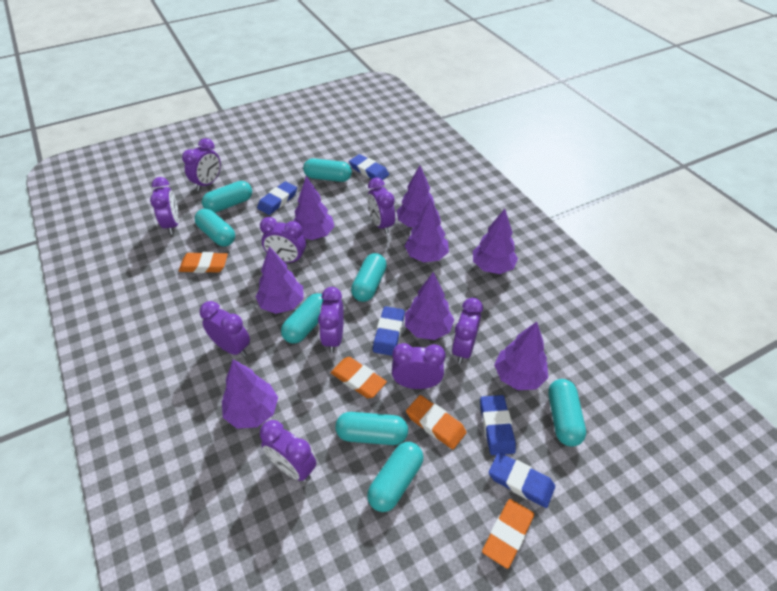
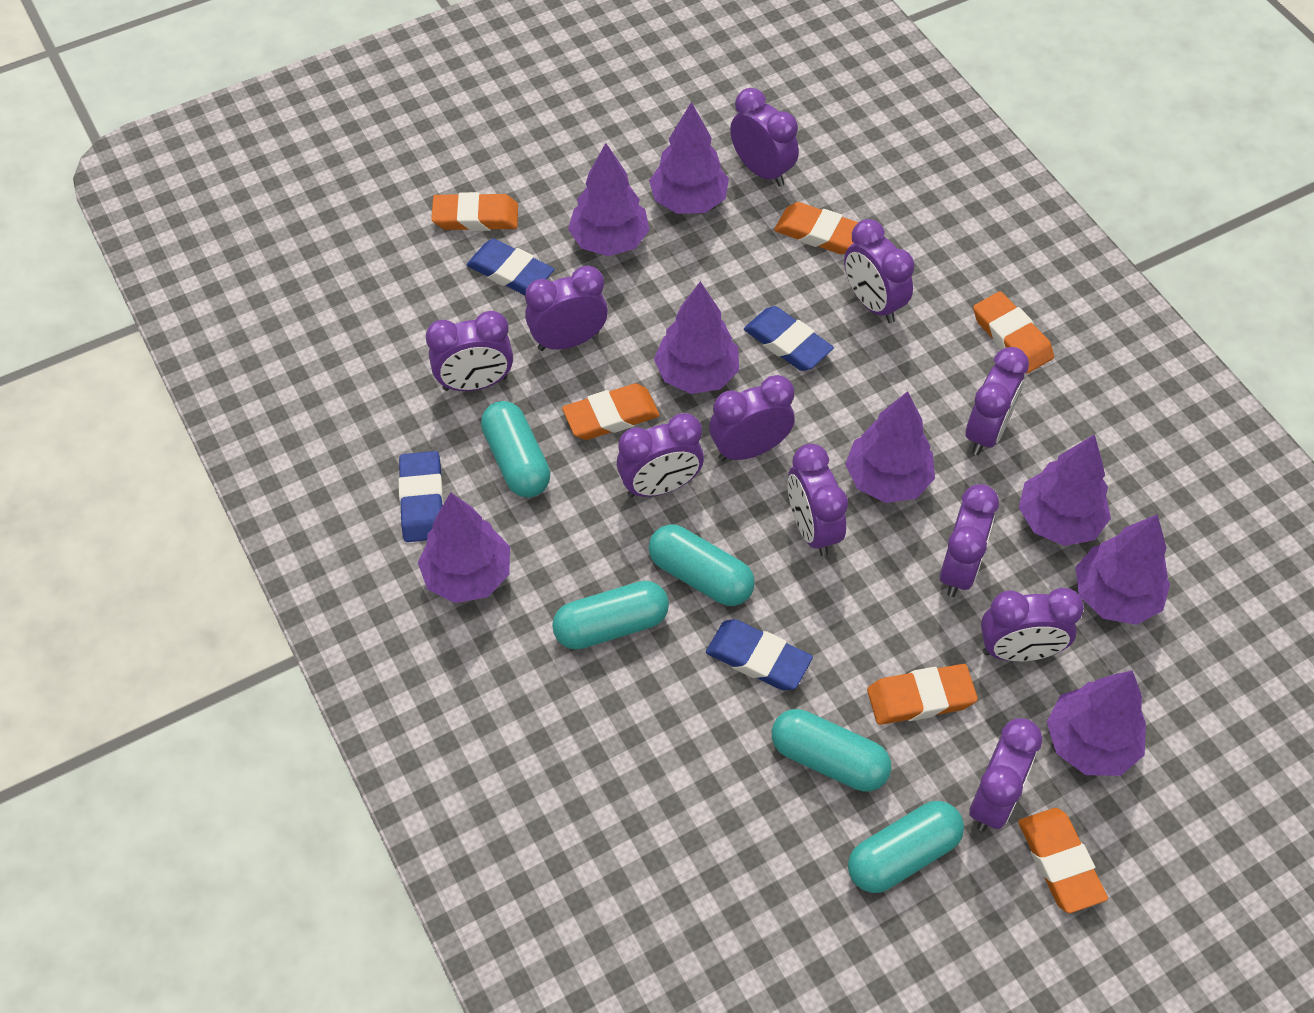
blue eraser: 5 -> 4
orange eraser: 4 -> 6
purple clock: 9 -> 11
turquoise capsule: 8 -> 5

